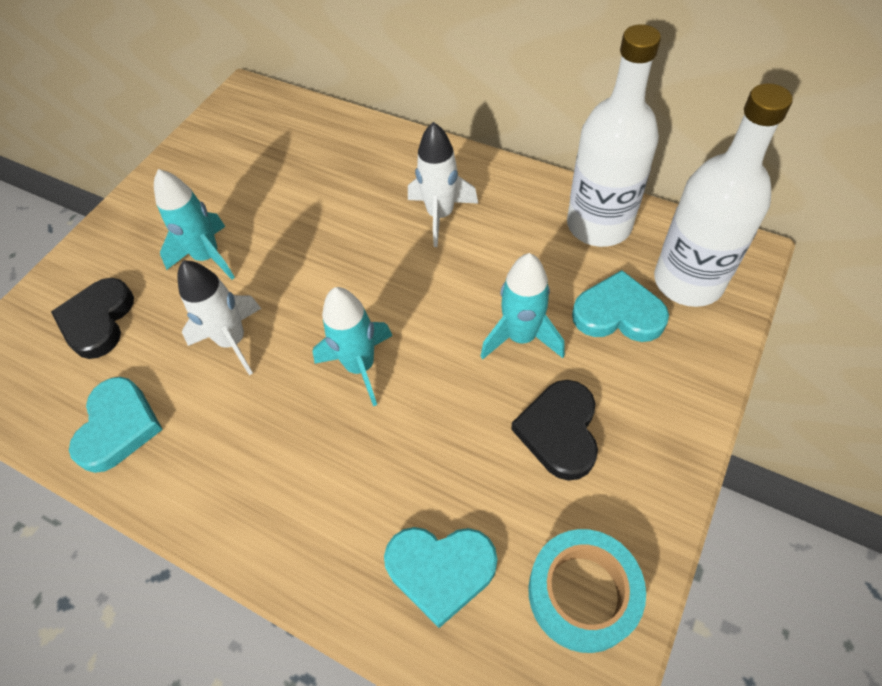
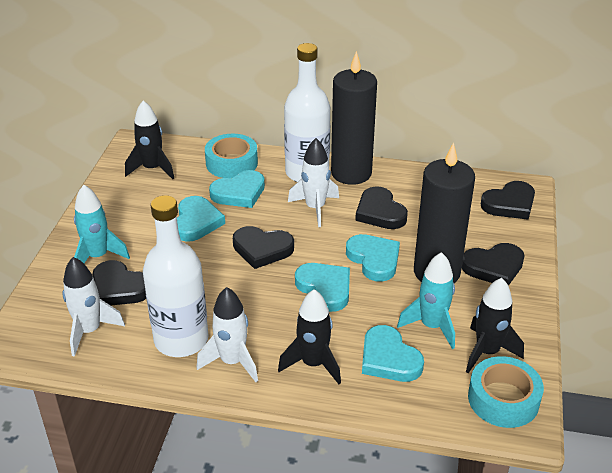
black candle: 0 -> 2
black heart: 2 -> 5
black rocket: 0 -> 3
turquoise heart: 3 -> 5
turquoise rocket: 3 -> 2
turquoise tape: 1 -> 2
white rocket: 2 -> 3

